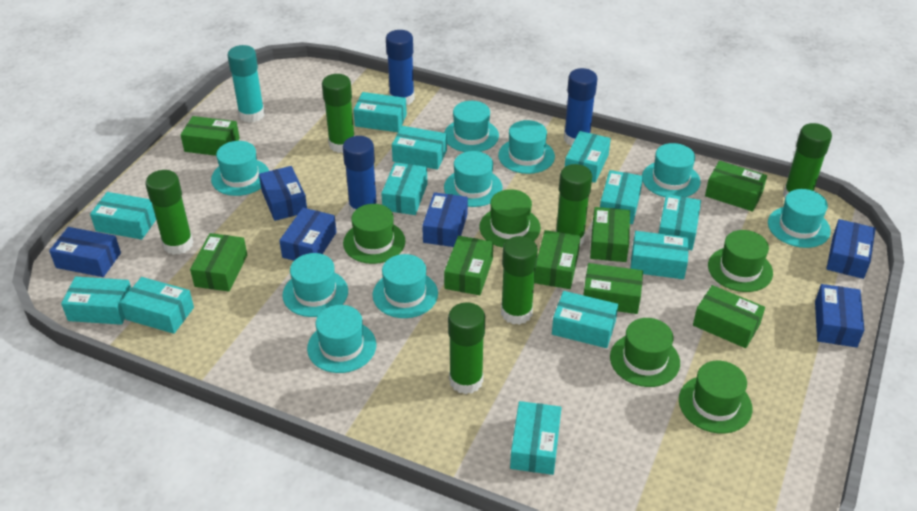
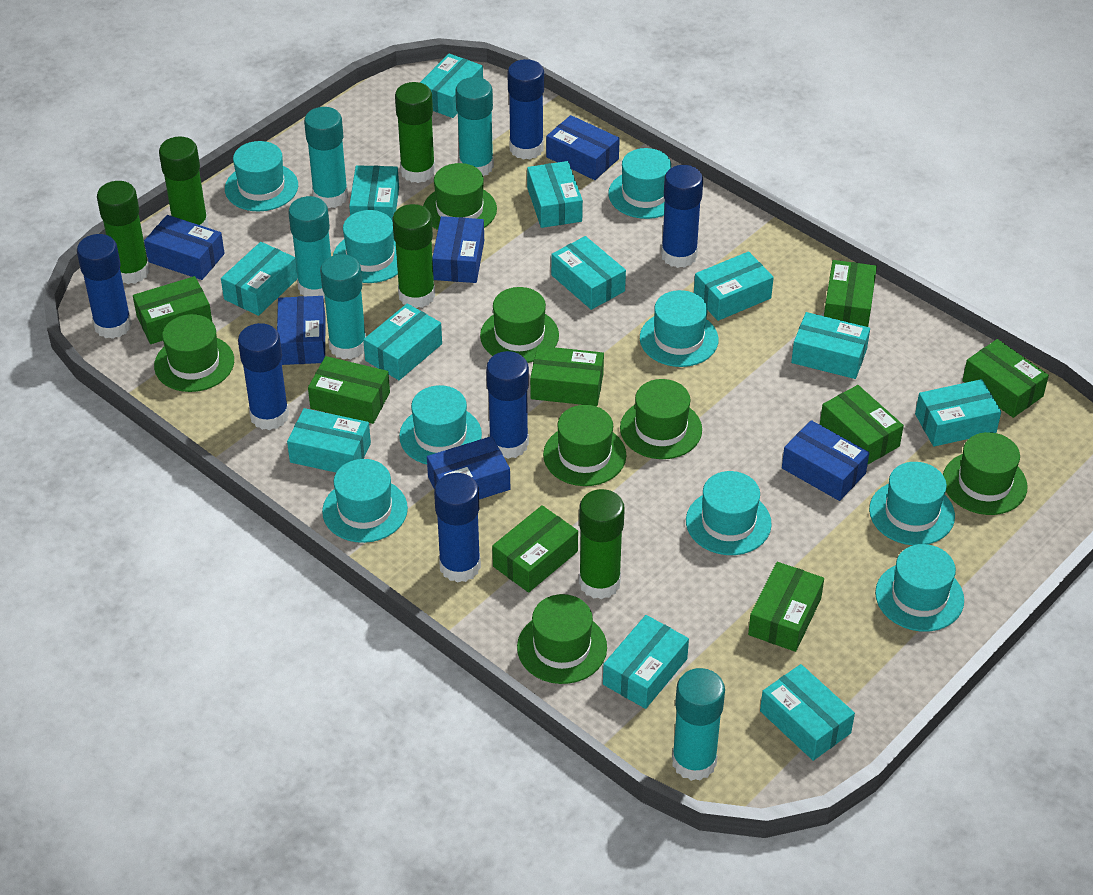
blue glue stick: 3 -> 6
green glue stick: 6 -> 5
green hat: 5 -> 7
turquoise glue stick: 1 -> 5

